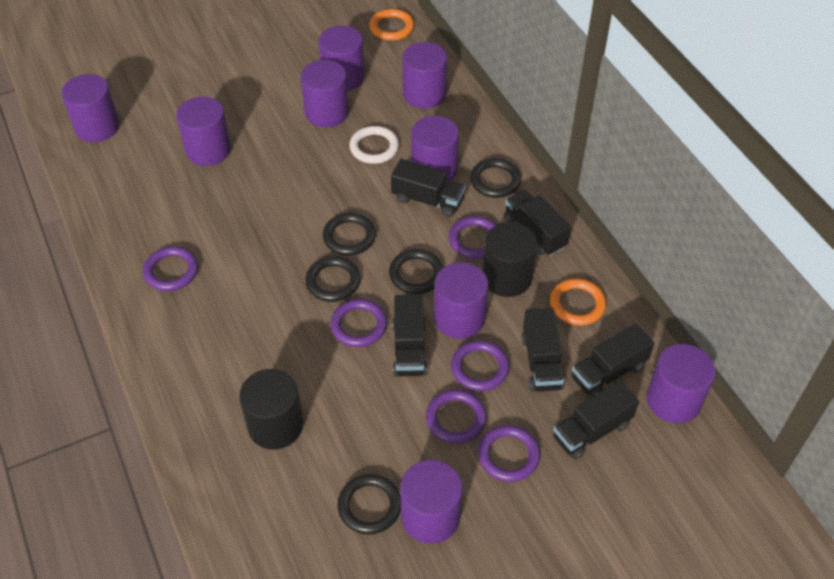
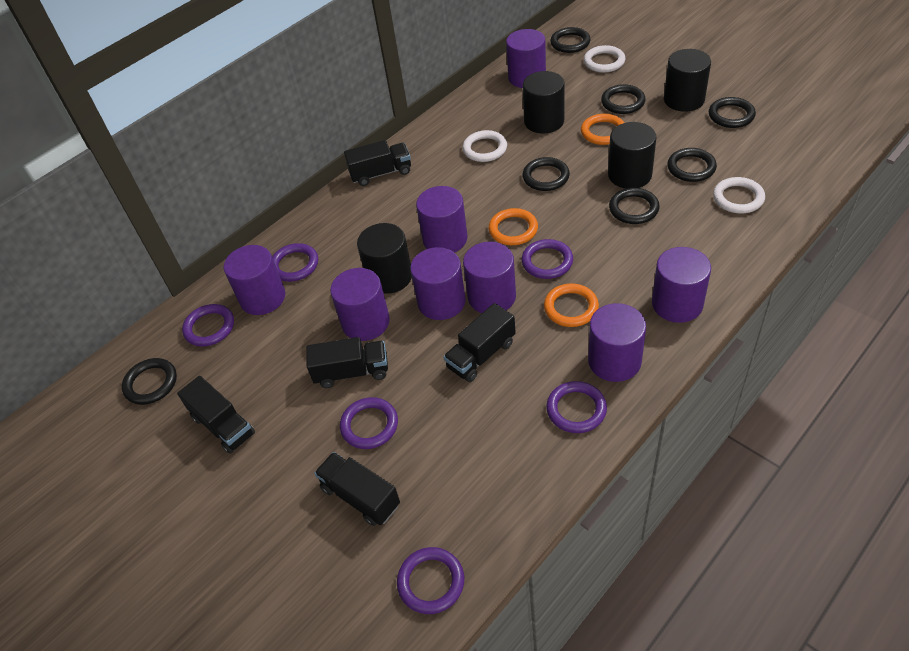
black cylinder: 2 -> 4
black ring: 5 -> 7
black truck: 6 -> 5
orange ring: 2 -> 3
purple cylinder: 9 -> 8
white ring: 1 -> 3

